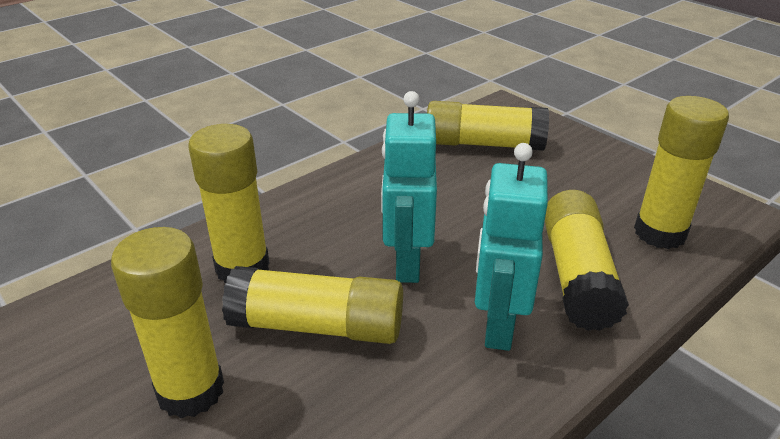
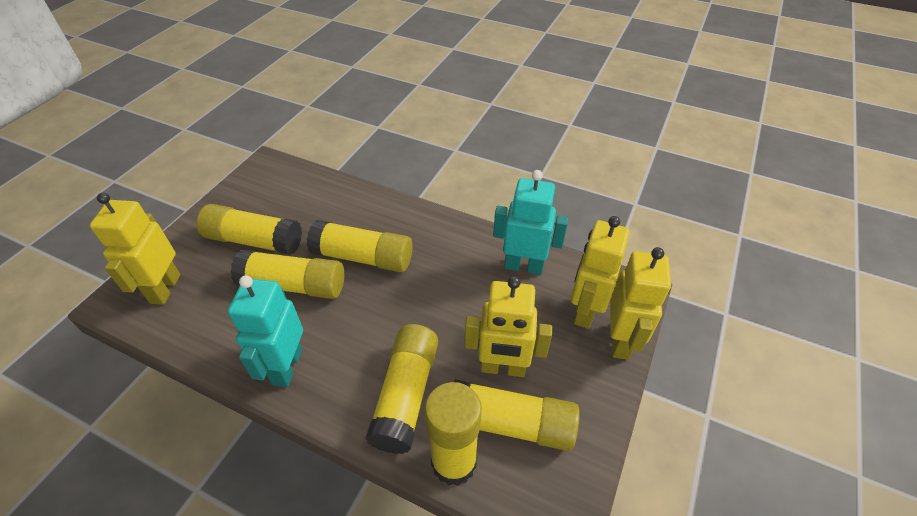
yellow robot: 0 -> 4

